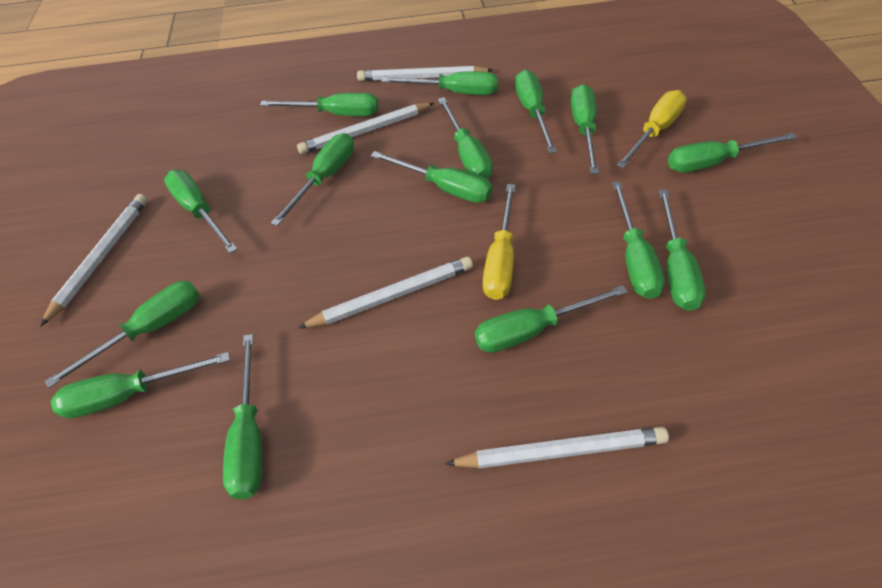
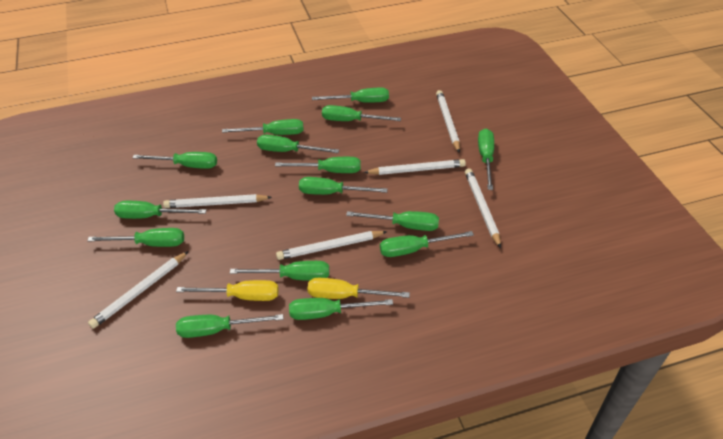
white pencil: 5 -> 6

